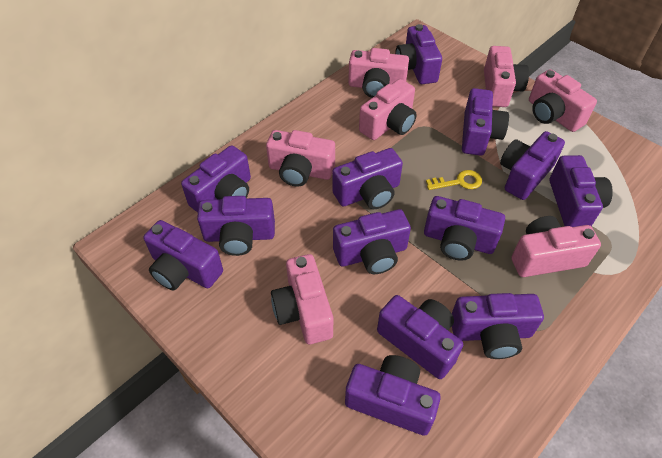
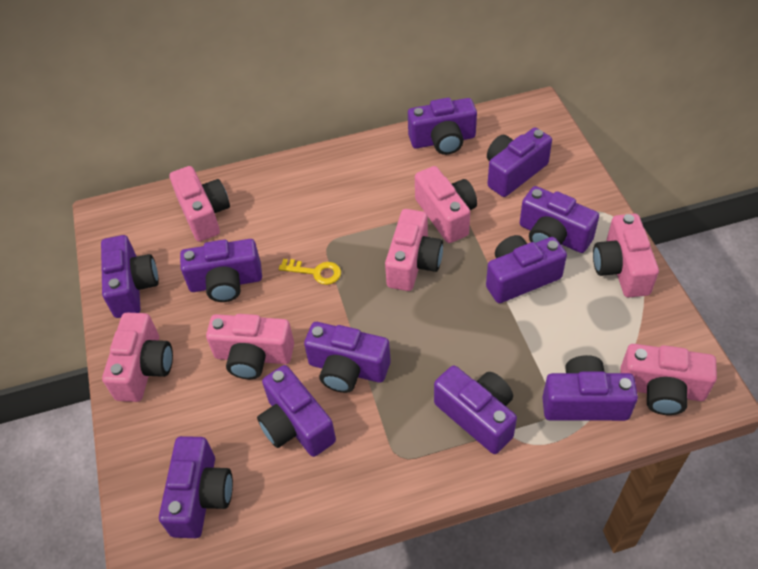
purple camera: 13 -> 11

